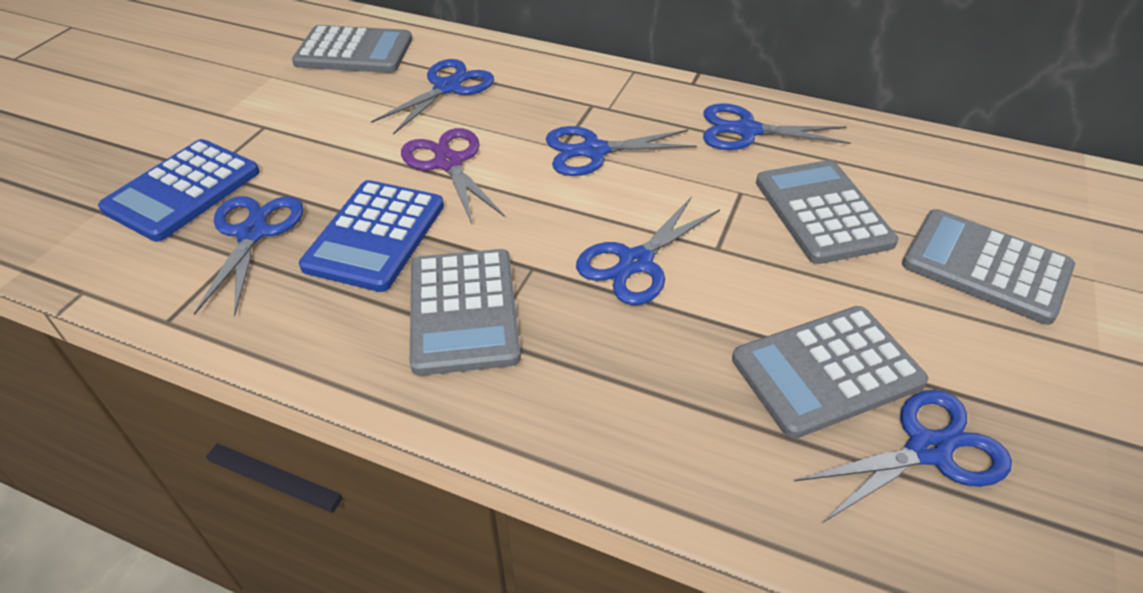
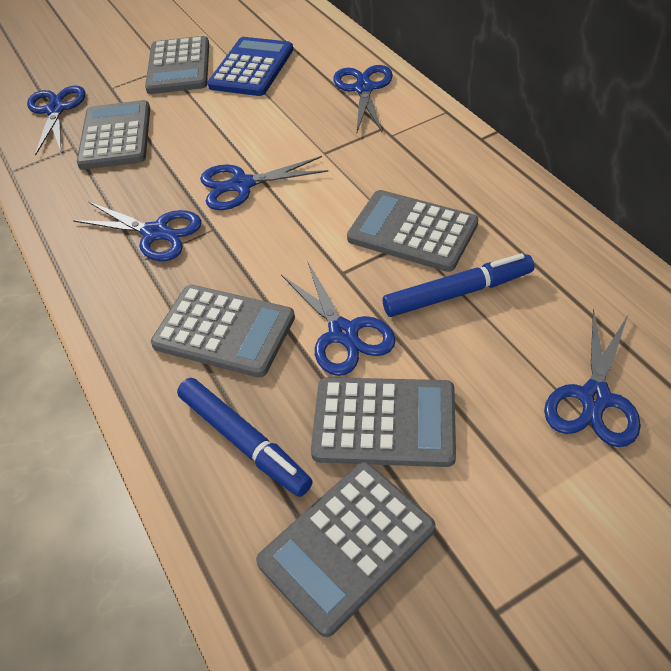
blue calculator: 2 -> 1
blue marker: 0 -> 2
grey calculator: 5 -> 6
purple scissors: 1 -> 0

